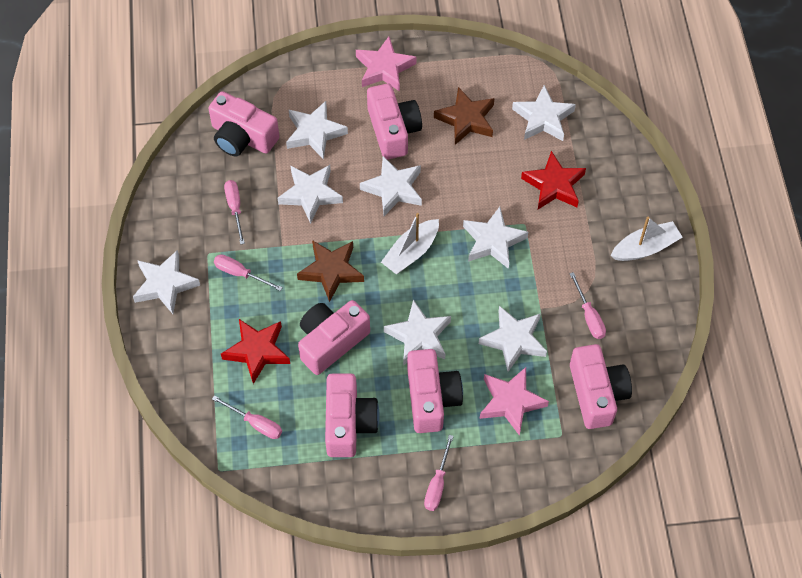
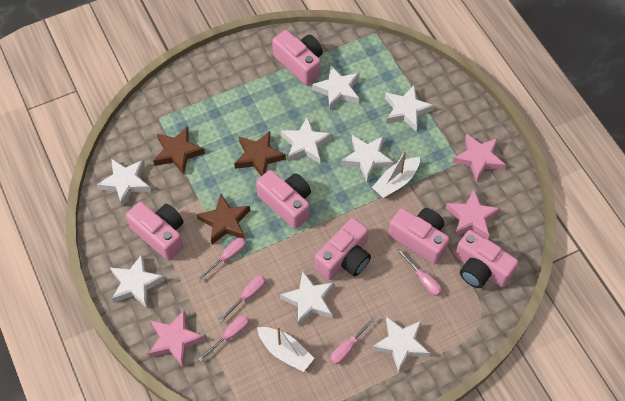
brown star: 2 -> 3
pink star: 2 -> 3
red star: 2 -> 0

